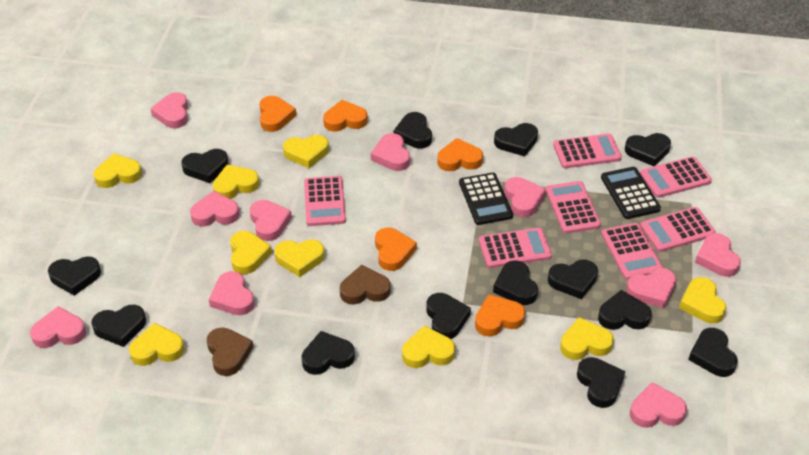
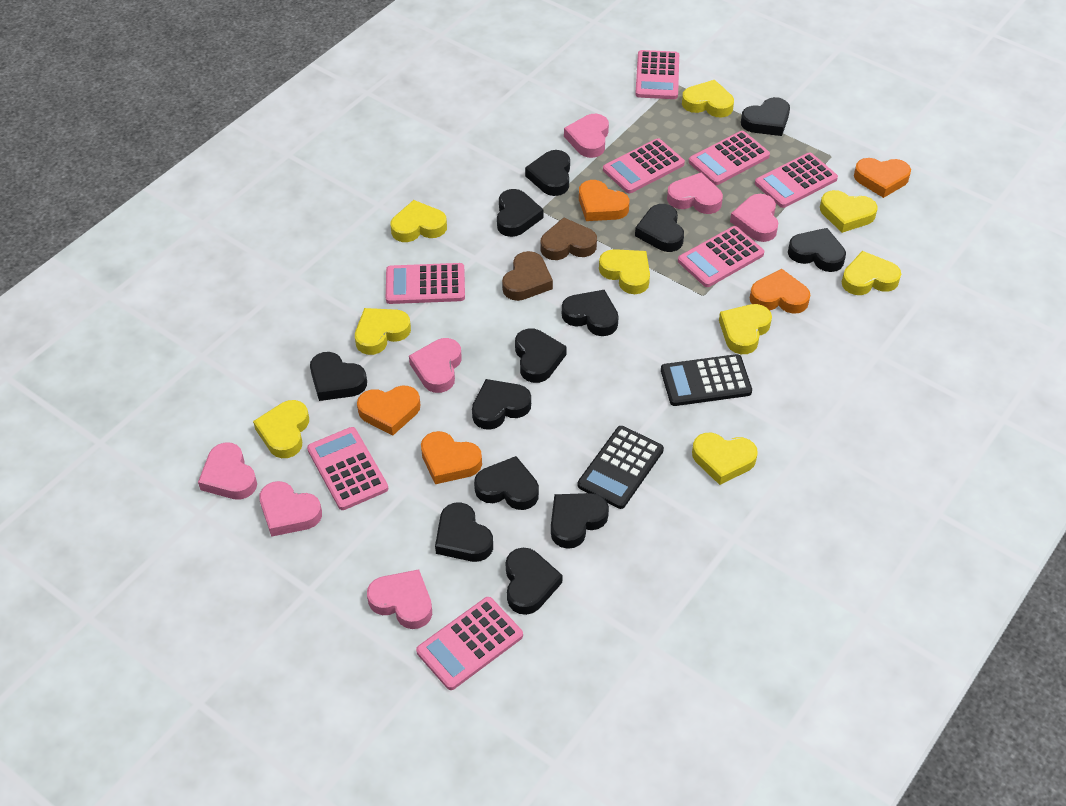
pink calculator: 7 -> 8
pink heart: 10 -> 7

